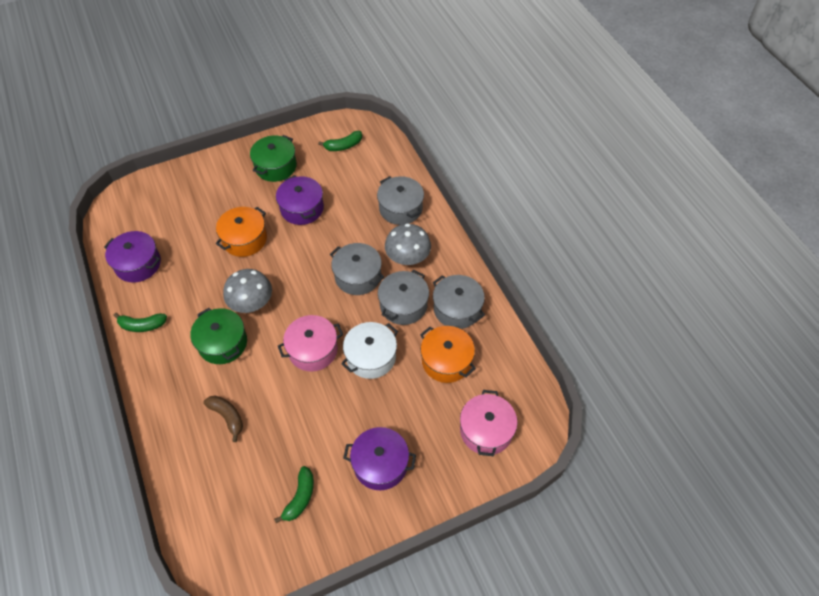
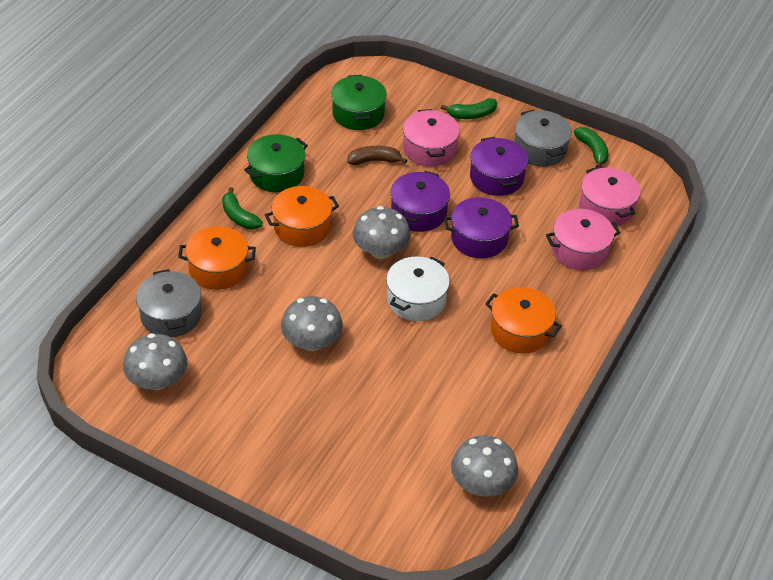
grey mushroom: 2 -> 4
grey pot: 4 -> 2
orange pot: 2 -> 3
pink pot: 2 -> 3

